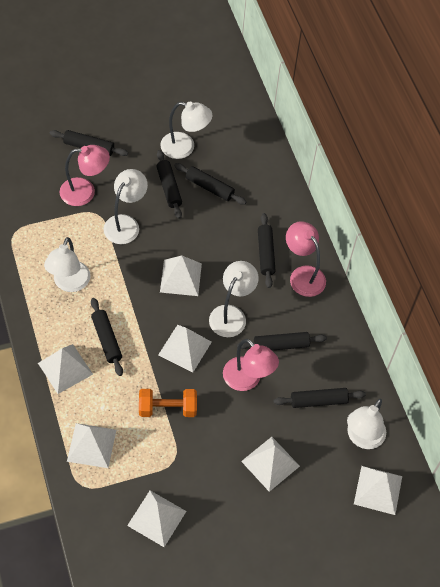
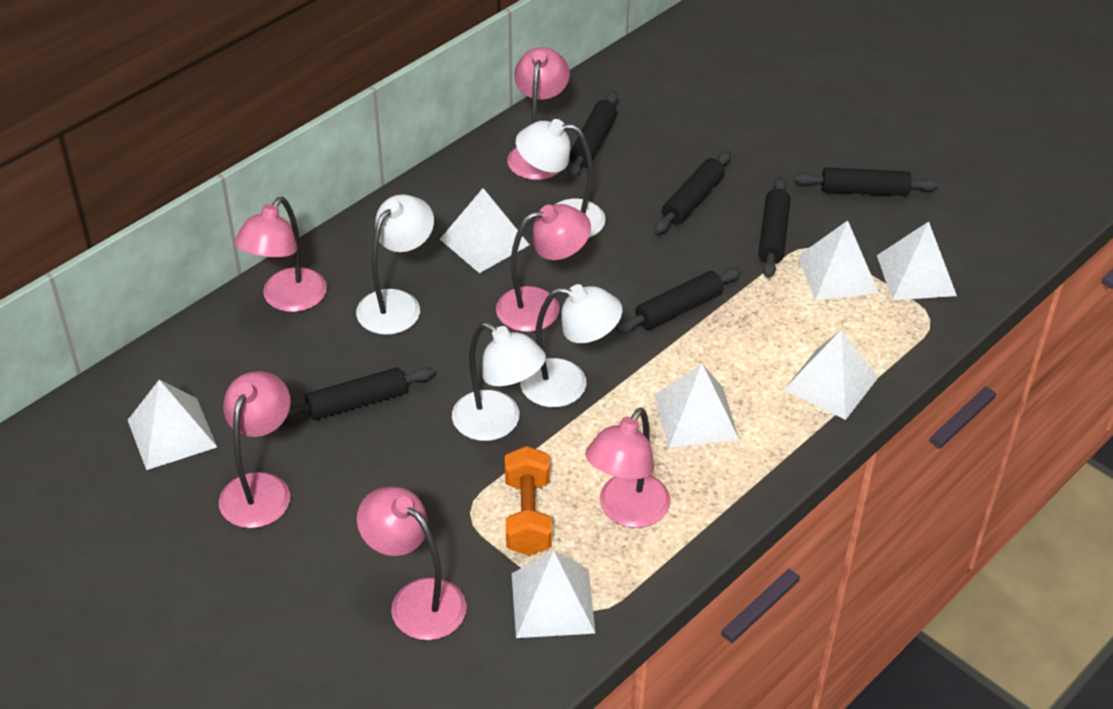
black rolling pin: 7 -> 6
pink lamp: 3 -> 6
white lamp: 5 -> 4

